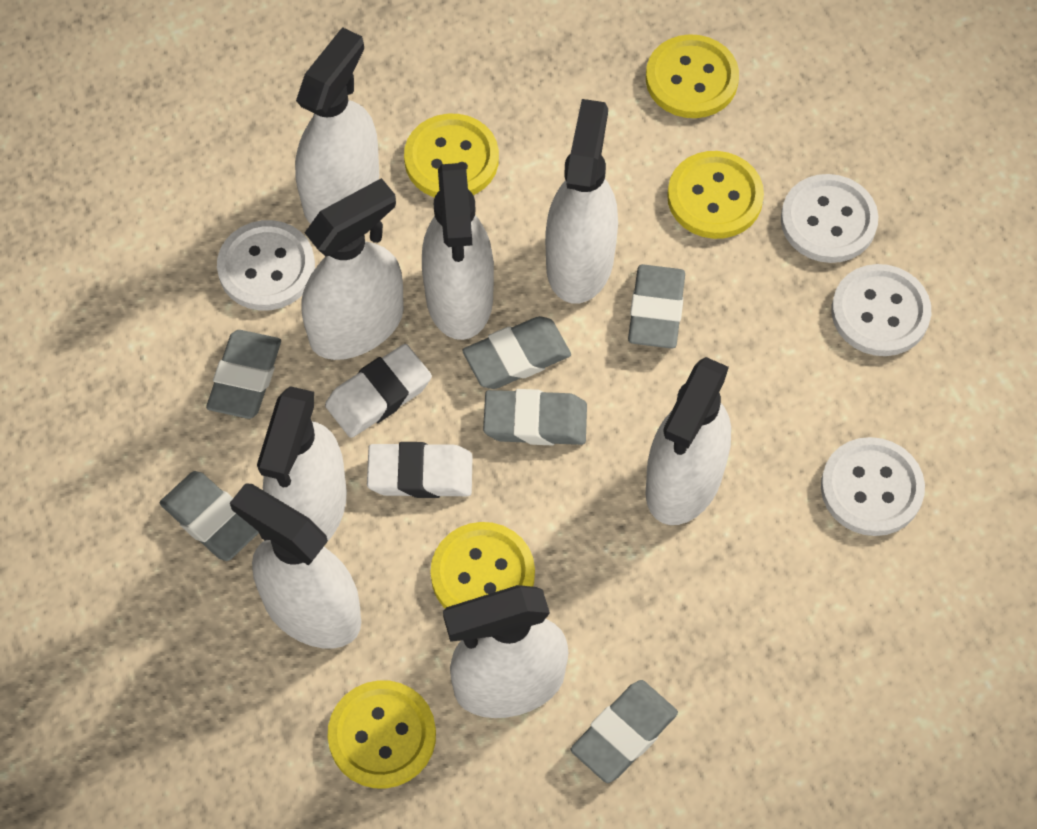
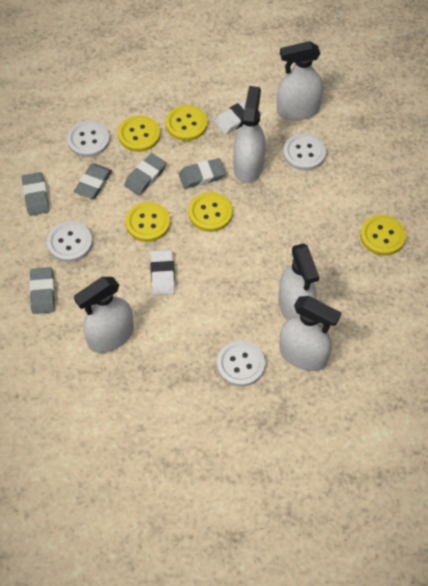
grey eraser: 6 -> 5
white spray bottle: 8 -> 5

